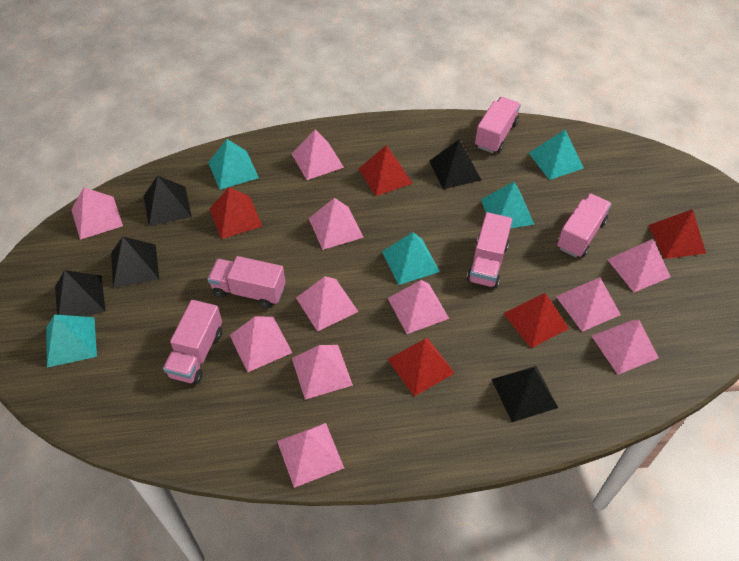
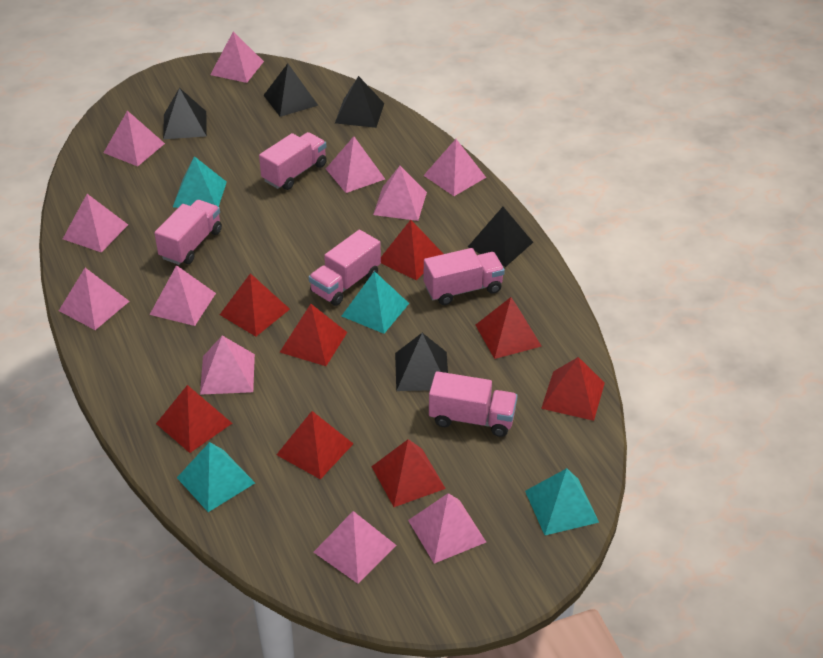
red pyramid: 5 -> 8
turquoise pyramid: 5 -> 4

